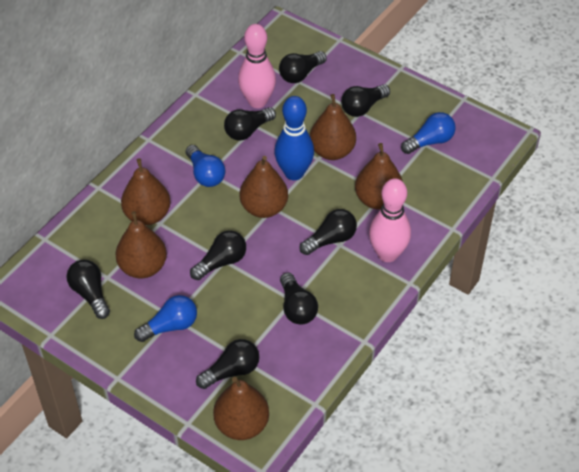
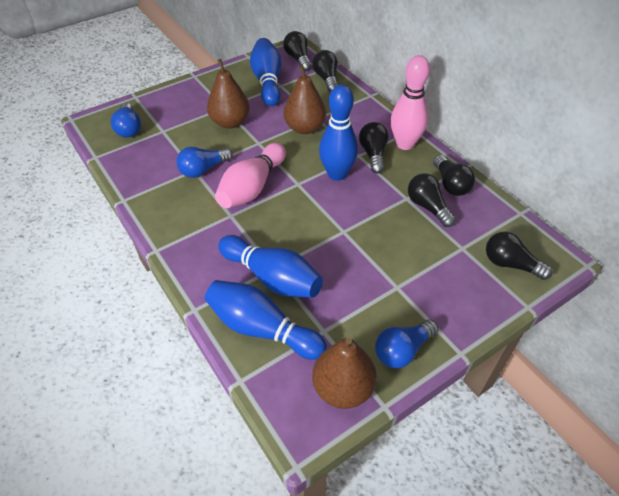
black light bulb: 8 -> 6
blue bowling pin: 1 -> 4
brown pear: 6 -> 3

